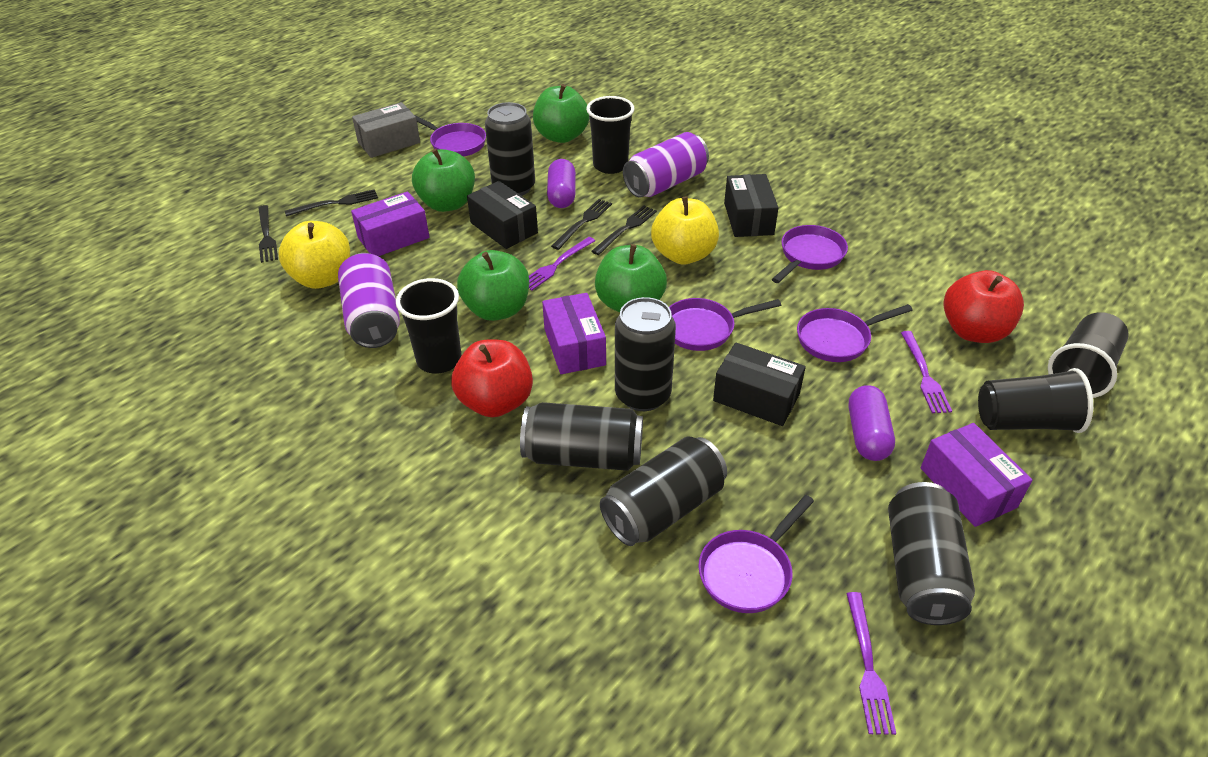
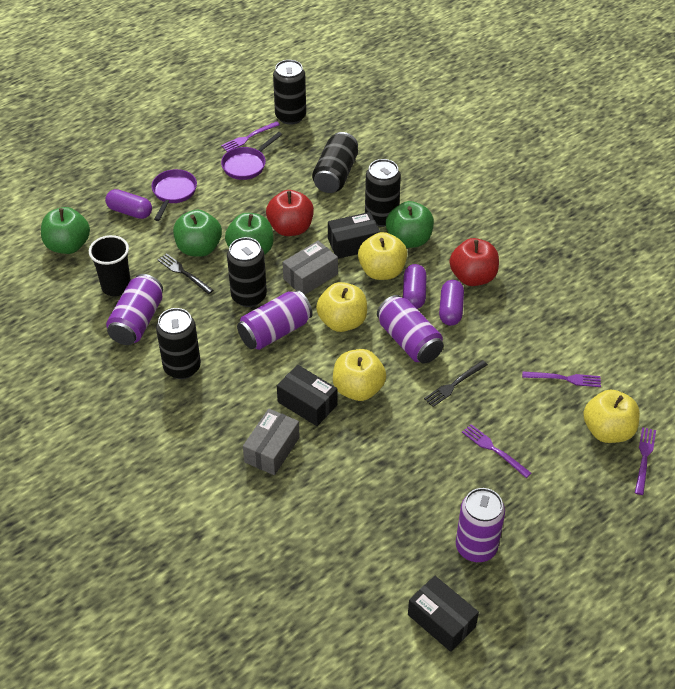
black cup: 4 -> 1
black fork: 4 -> 2
grey box: 1 -> 2
purple box: 3 -> 0
purple can: 2 -> 4
purple capsule: 2 -> 3
purple fork: 3 -> 4
purple pan: 5 -> 2
yellow apple: 2 -> 4

